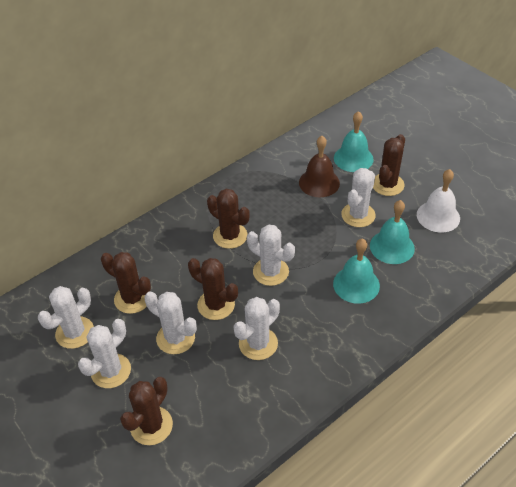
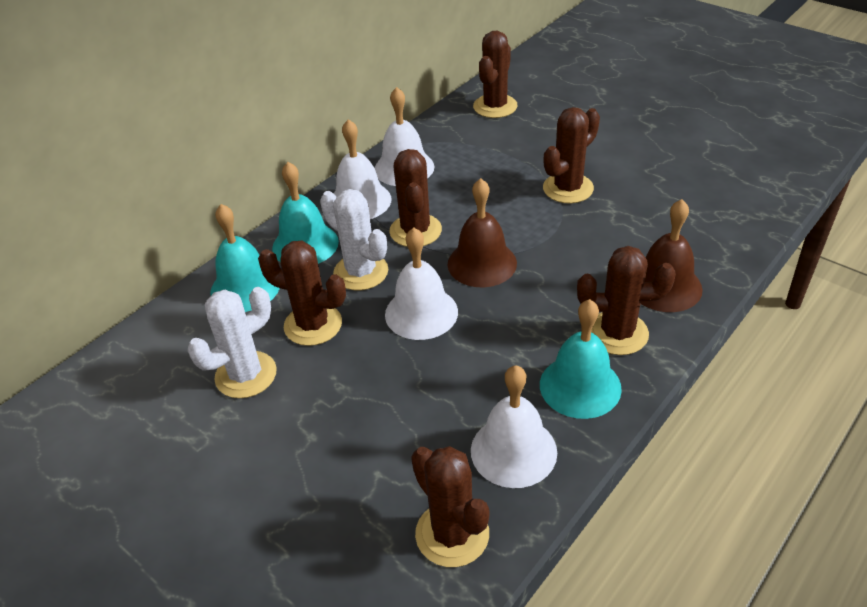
brown bell: 1 -> 2
brown cactus: 5 -> 6
white bell: 1 -> 4
white cactus: 6 -> 2

